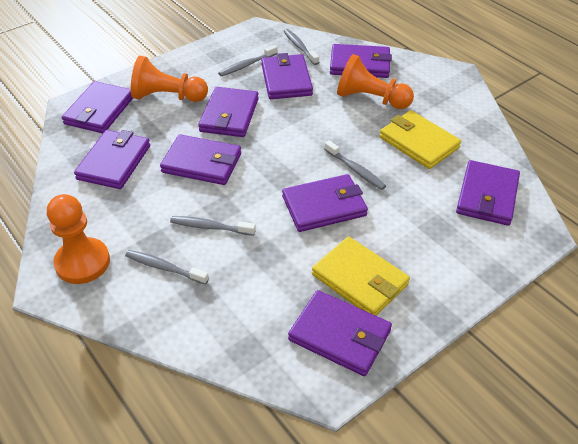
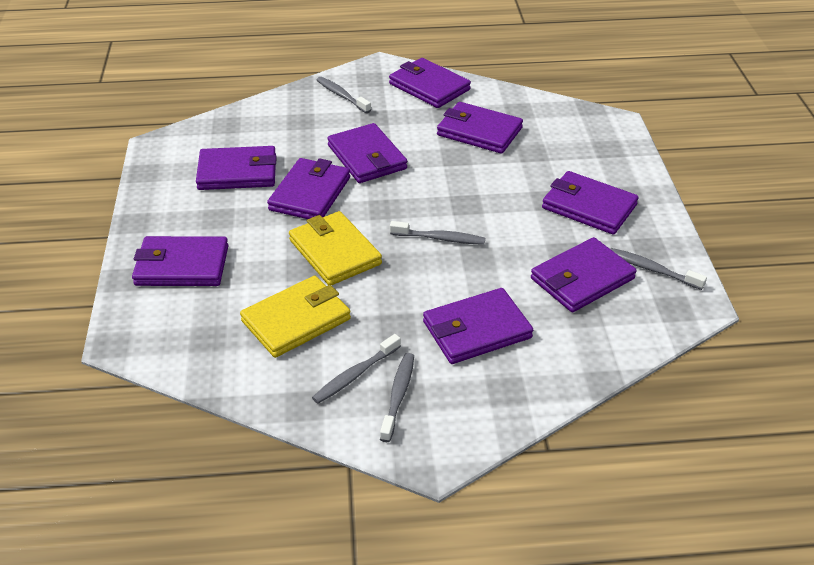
orange pawn: 3 -> 0

